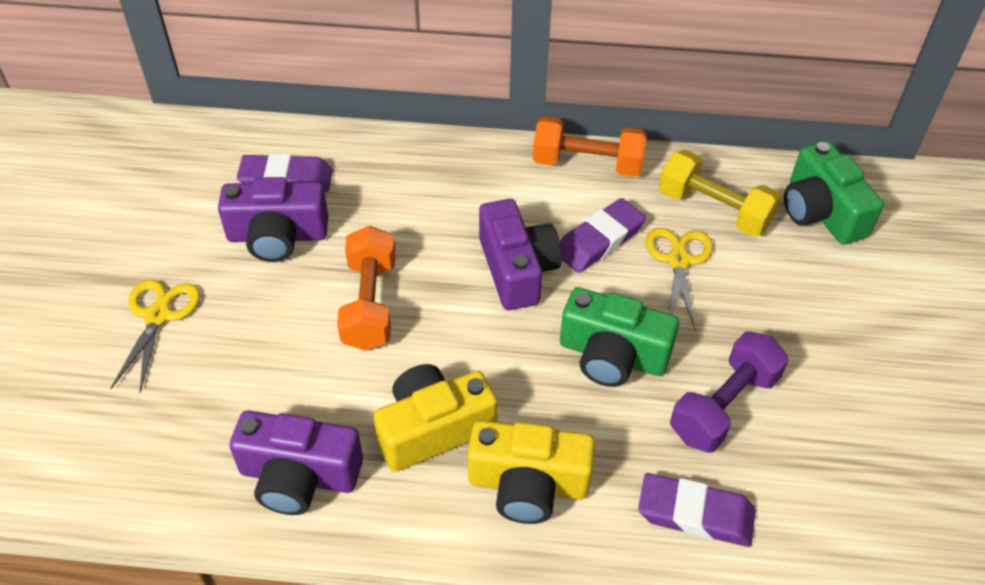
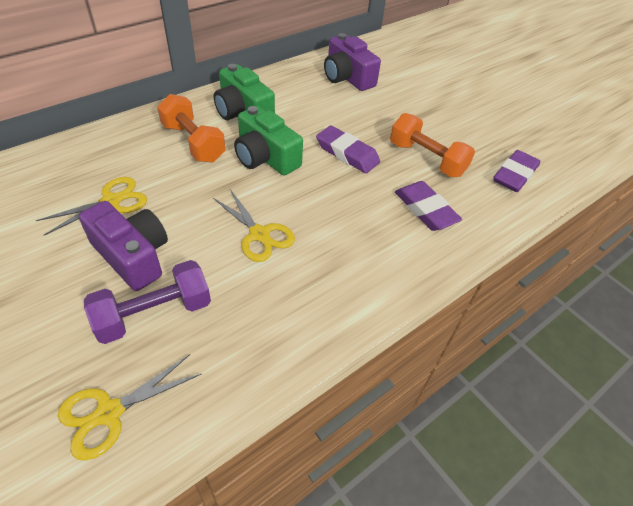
purple camera: 3 -> 2
yellow camera: 2 -> 0
yellow dumbbell: 1 -> 0
yellow scissors: 2 -> 3

